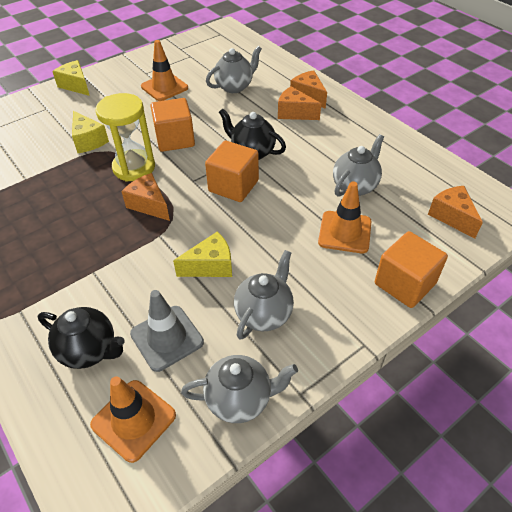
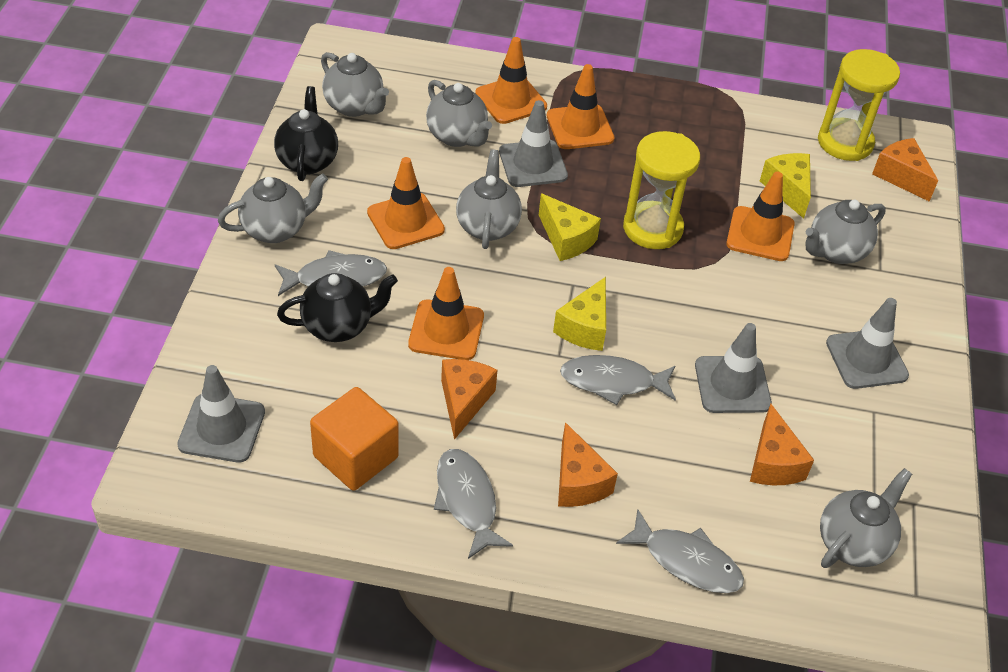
grey fish: 0 -> 4
grey teapot: 4 -> 6
grey traffic cone: 1 -> 4
orange cube: 3 -> 1
orange traffic cone: 3 -> 5
yellow hourglass: 1 -> 2

